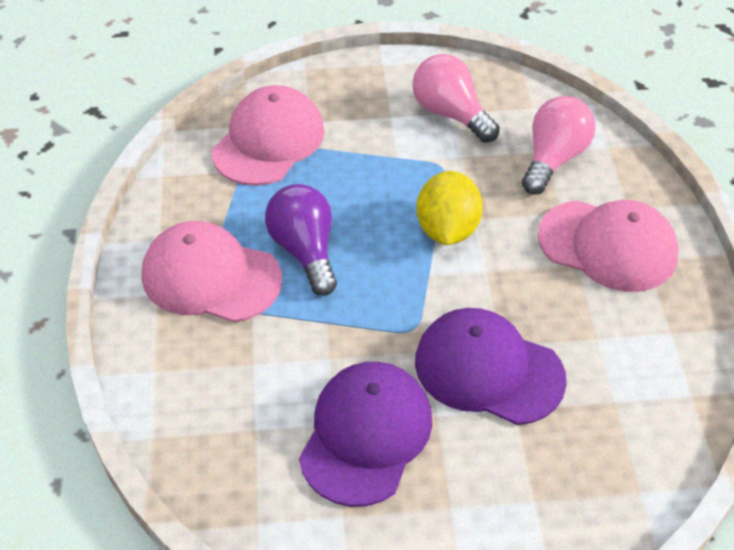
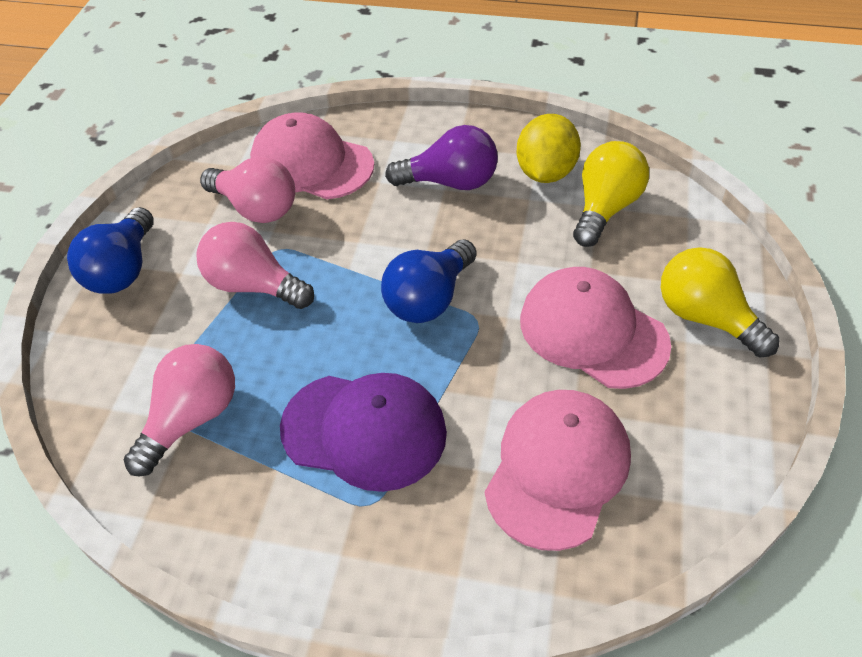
blue light bulb: 0 -> 2
pink light bulb: 2 -> 3
purple cap: 2 -> 1
yellow light bulb: 0 -> 2

